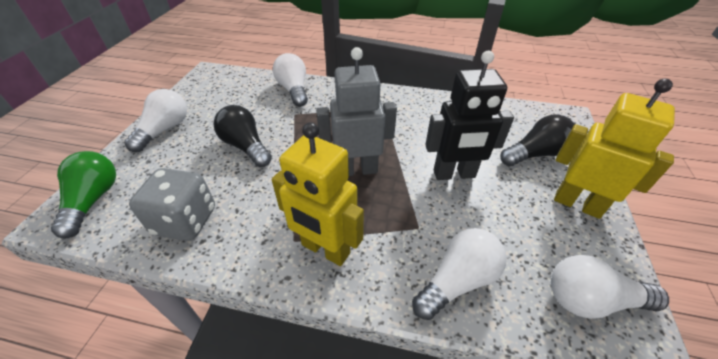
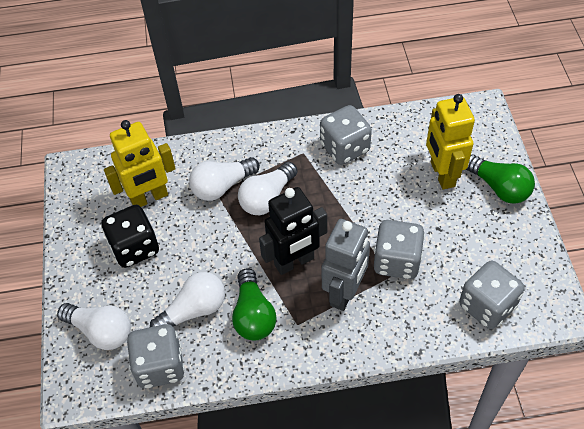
black dice: 0 -> 1
black light bulb: 2 -> 0
green light bulb: 1 -> 2
grey dice: 1 -> 4

